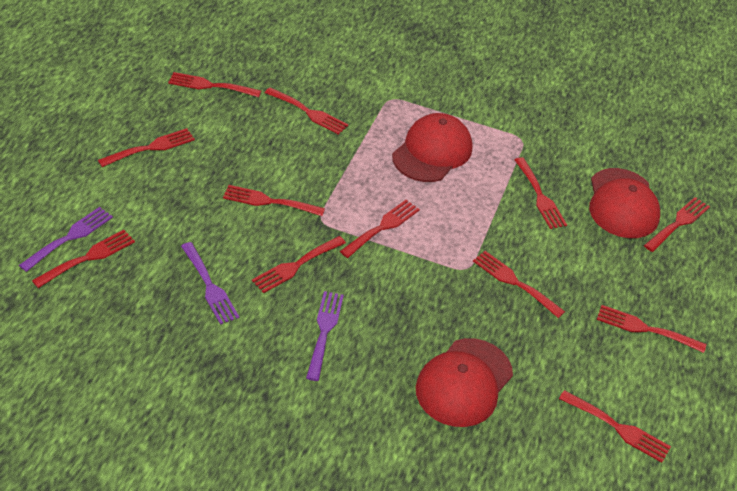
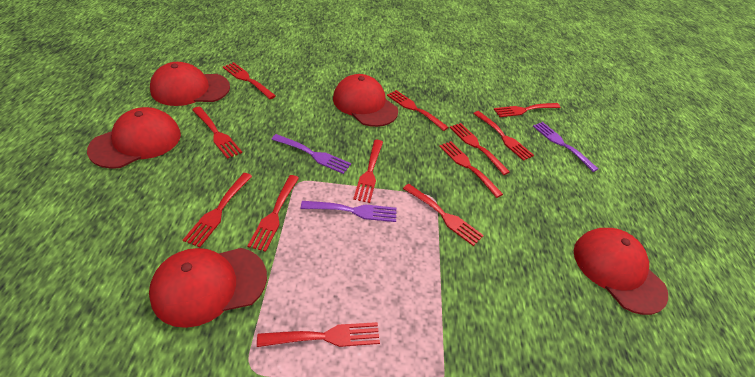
red cap: 3 -> 5

